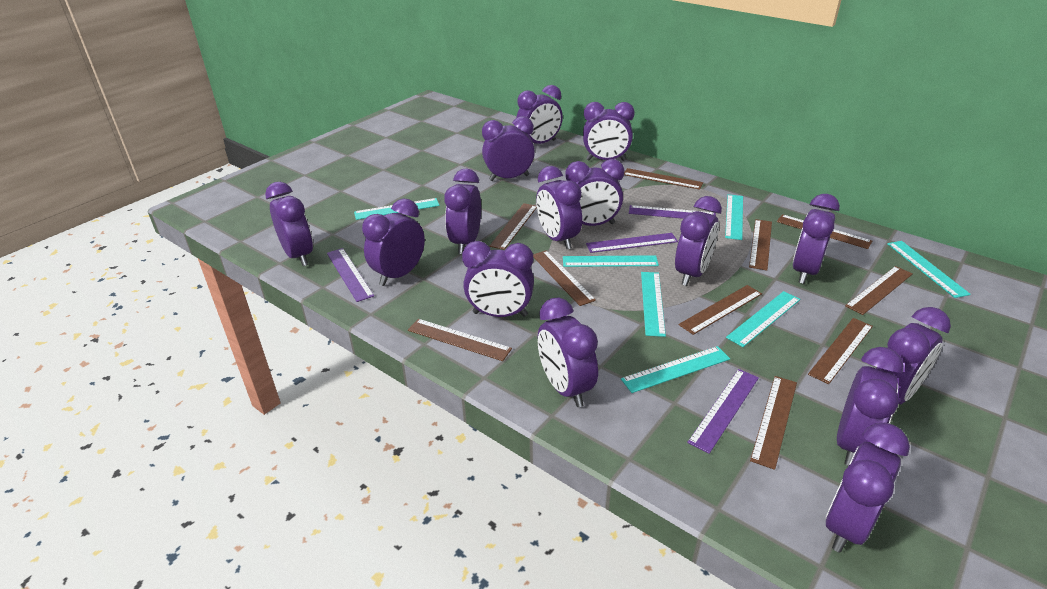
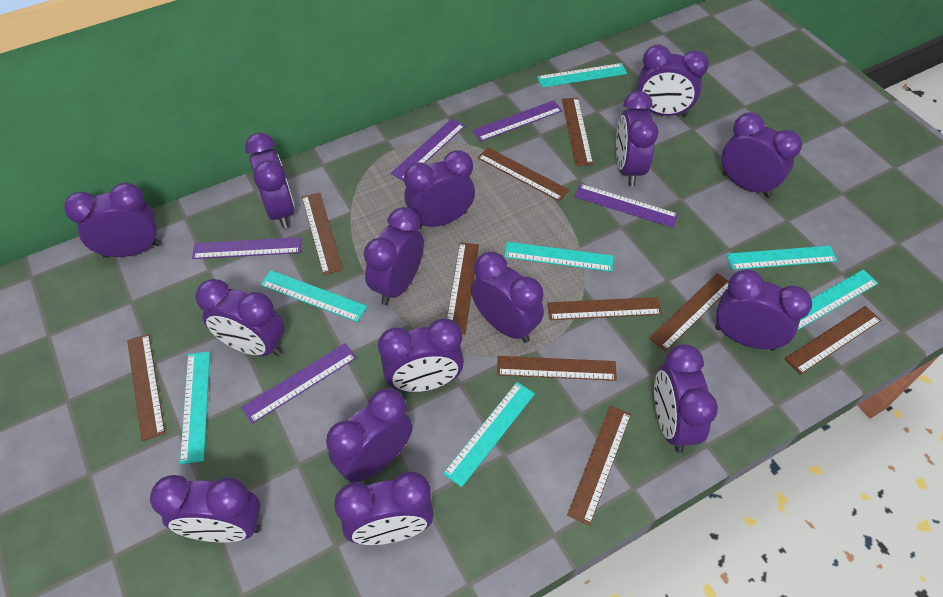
purple ruler: 4 -> 5

